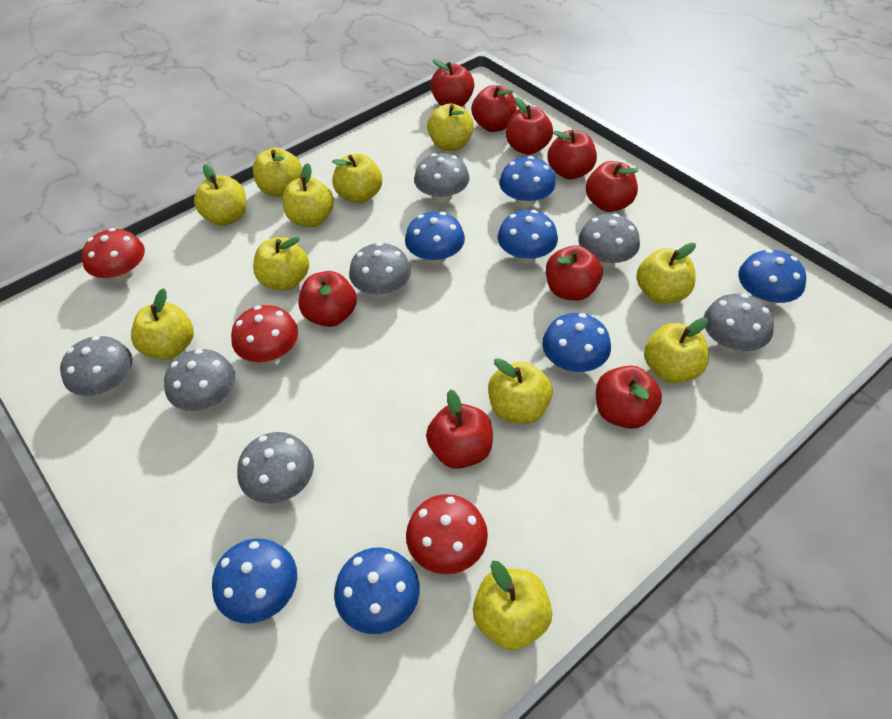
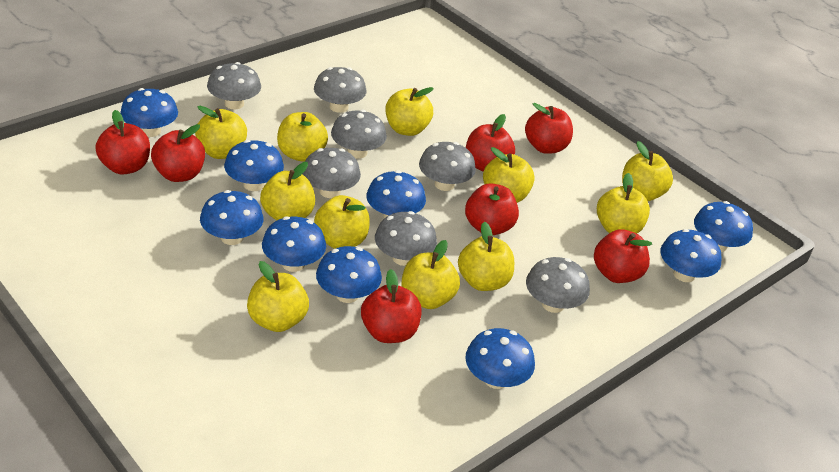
blue mushroom: 7 -> 9
red apple: 9 -> 7
red mushroom: 3 -> 0

